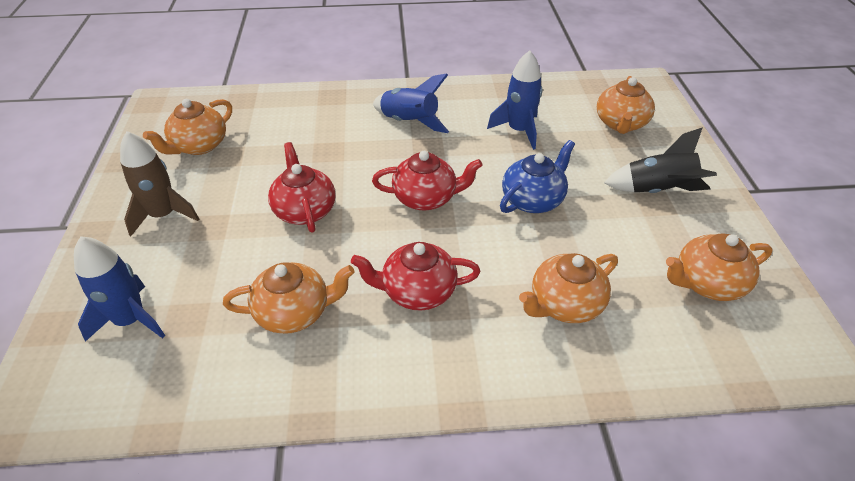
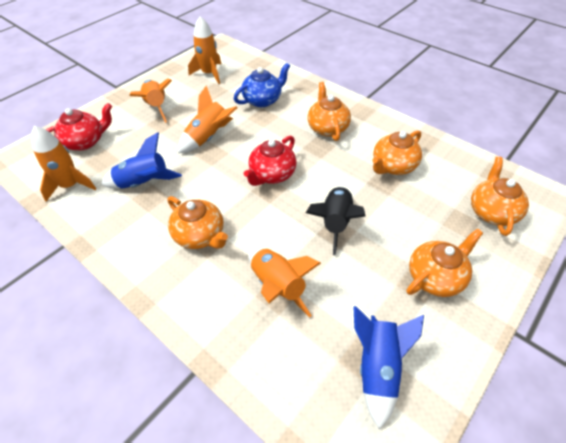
blue rocket: 3 -> 2
brown rocket: 1 -> 0
orange rocket: 0 -> 5
red teapot: 3 -> 2

